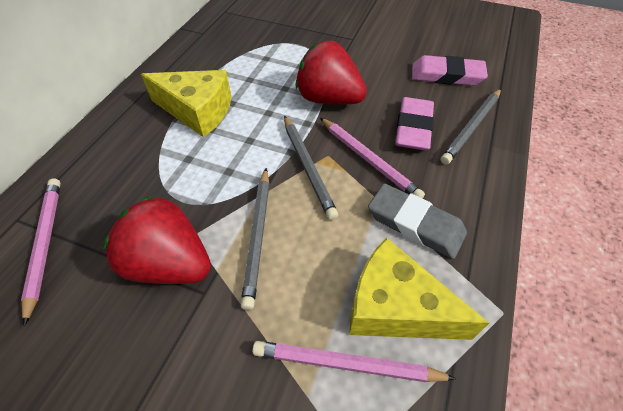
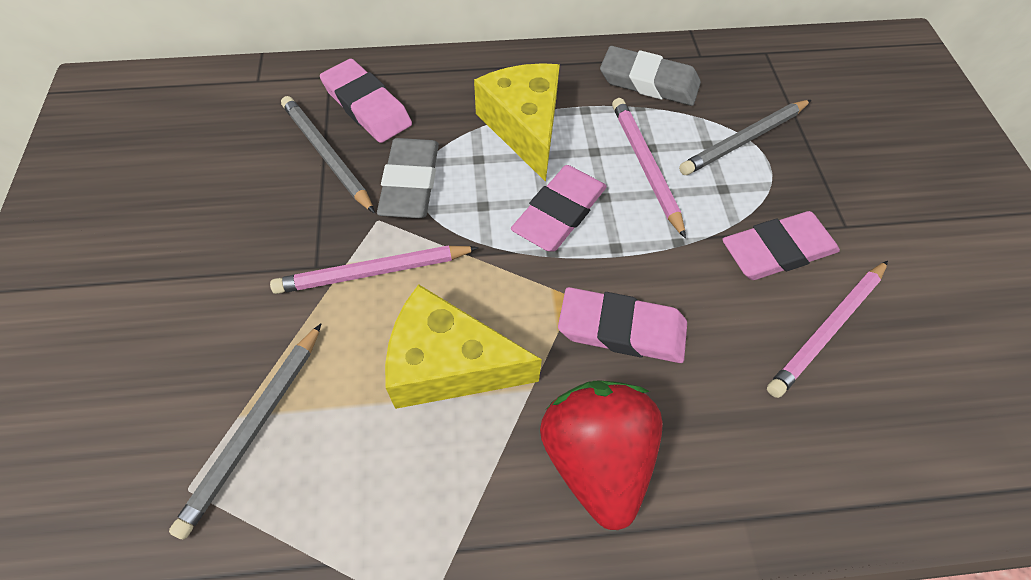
grey eraser: 1 -> 2
pink eraser: 2 -> 4
red strawberry: 2 -> 1

